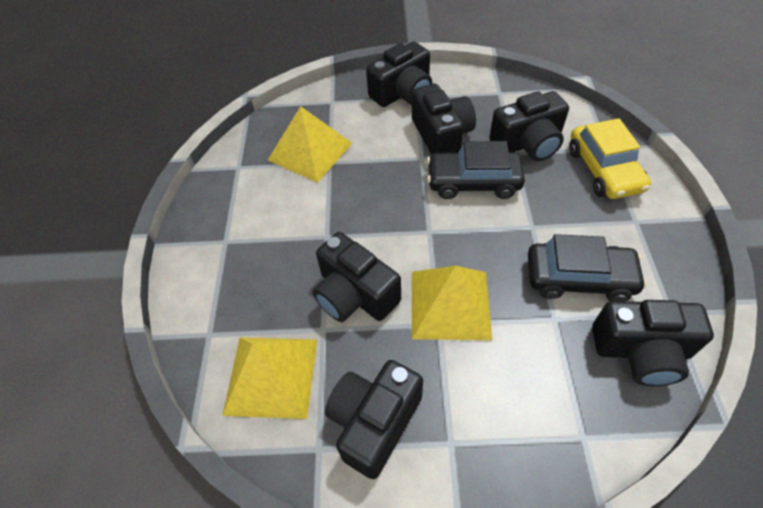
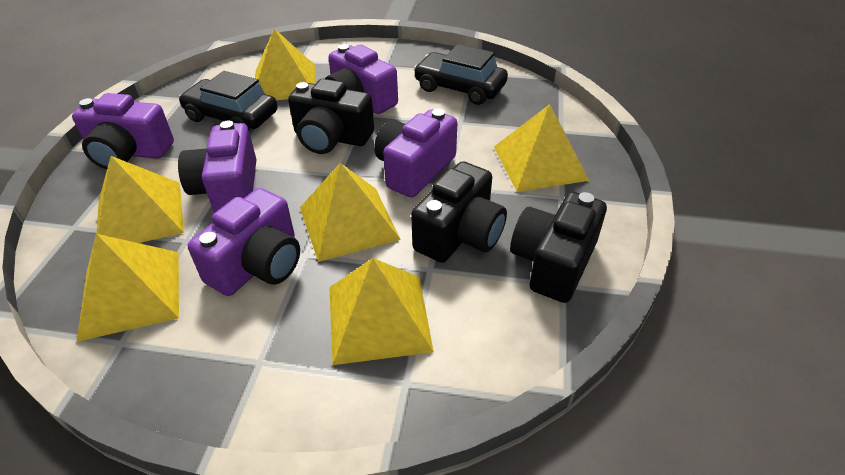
black camera: 6 -> 3
purple camera: 0 -> 5
yellow car: 1 -> 0
yellow pyramid: 3 -> 6

